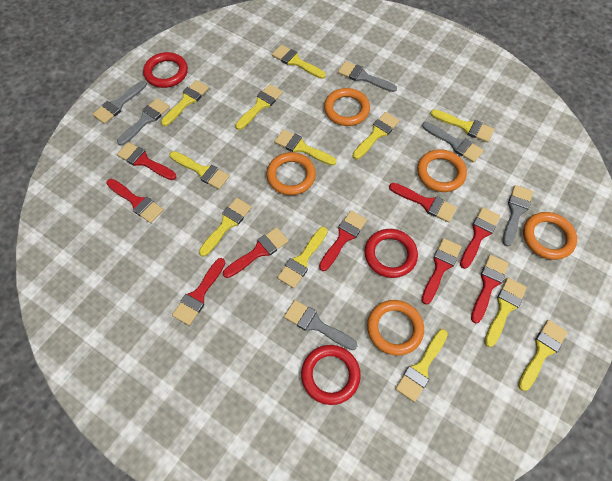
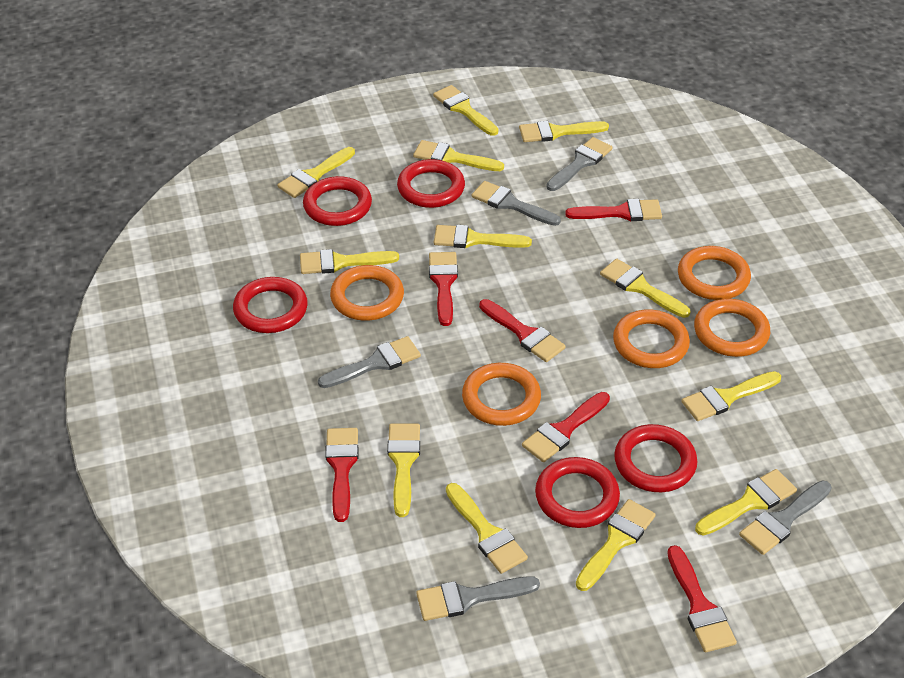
grey brush: 6 -> 5
red brush: 9 -> 6
red ring: 3 -> 5

